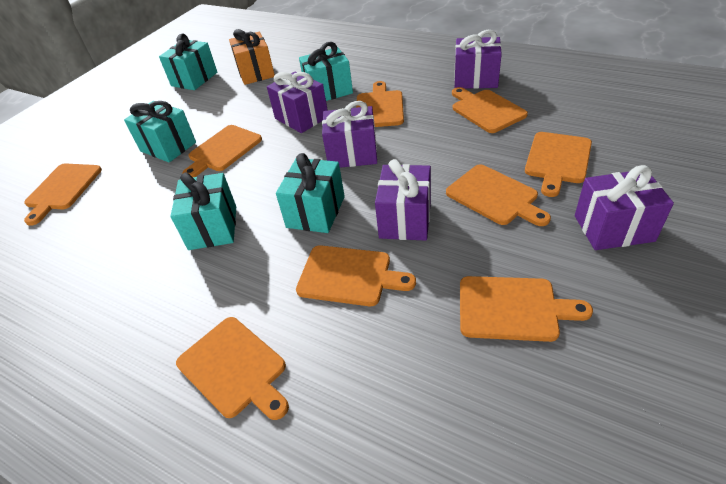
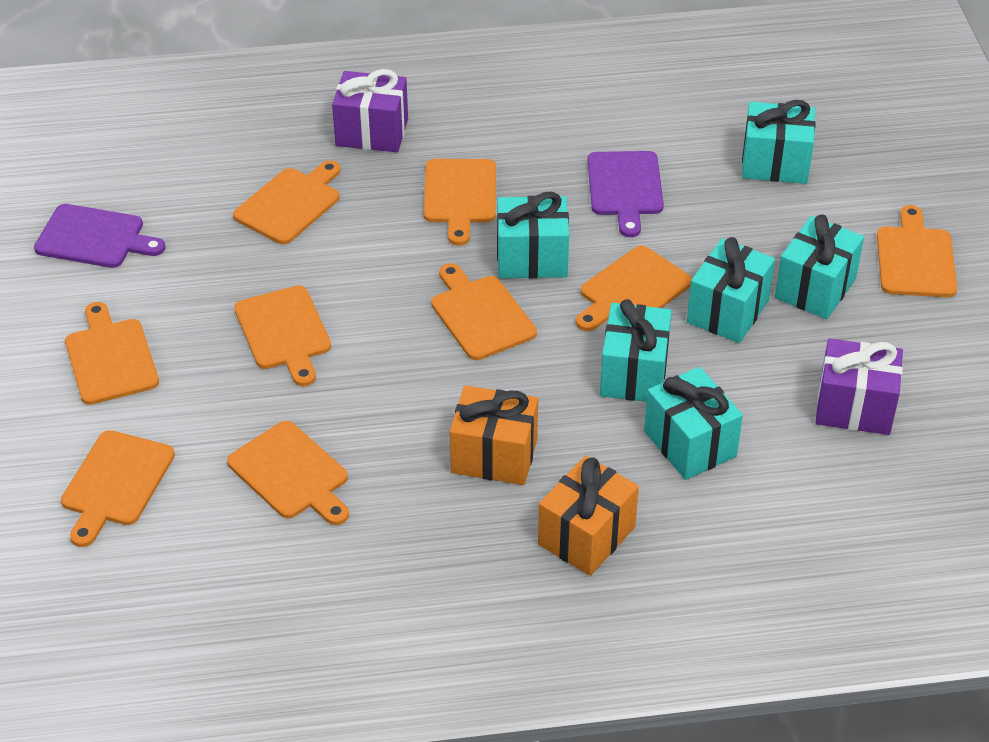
orange gift: 1 -> 2
purple cutting board: 0 -> 2
purple gift: 5 -> 2
turquoise gift: 5 -> 6

